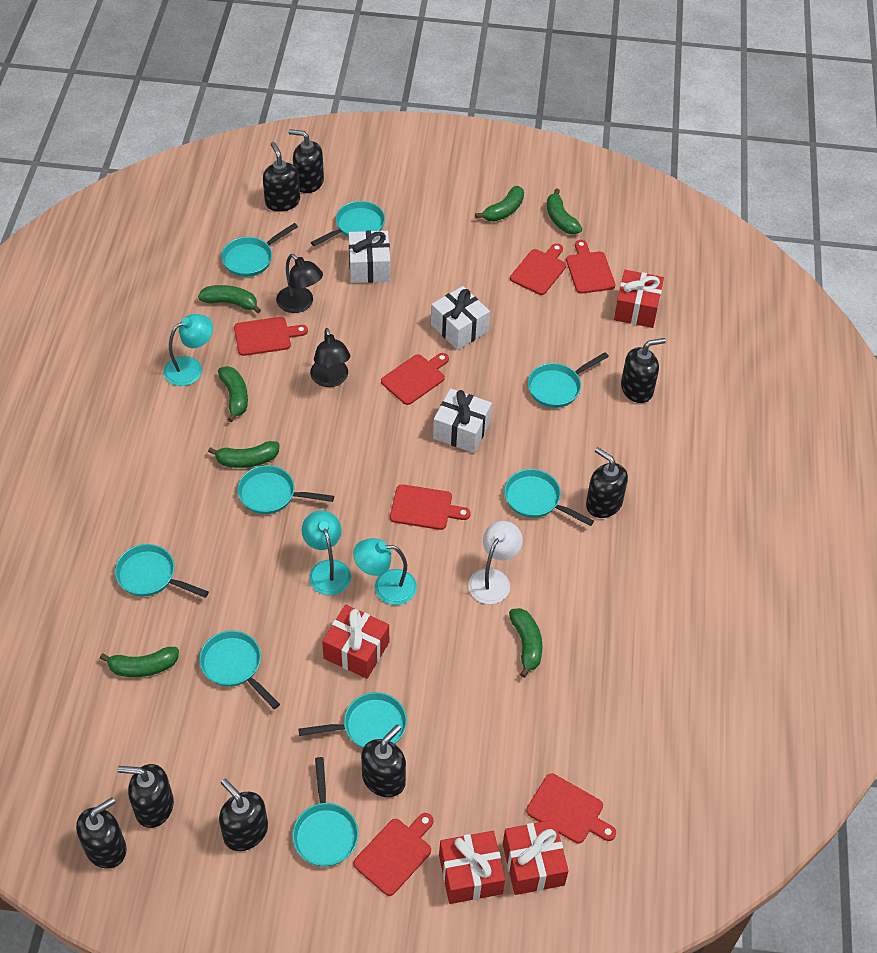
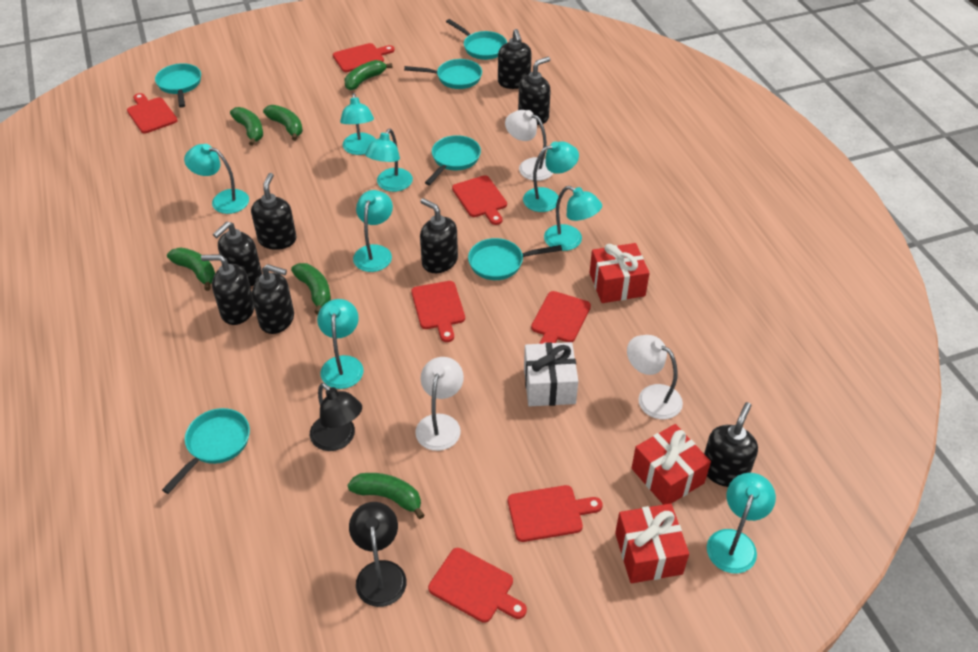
green banana: 7 -> 6
red gift: 4 -> 3
turquoise lamp: 3 -> 8
turquoise pan: 9 -> 6
white gift: 3 -> 1
white lamp: 1 -> 3

